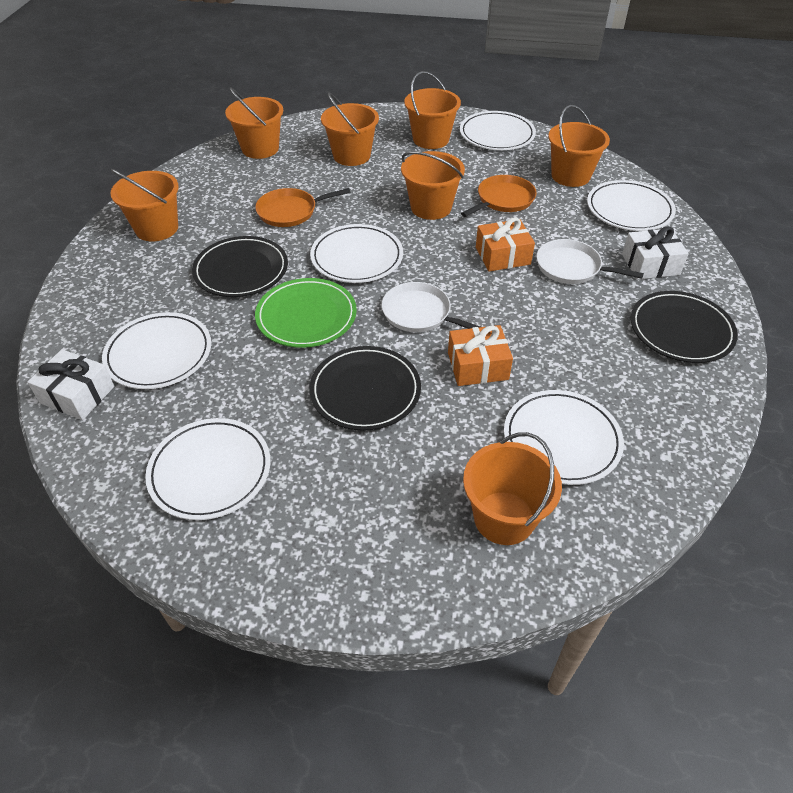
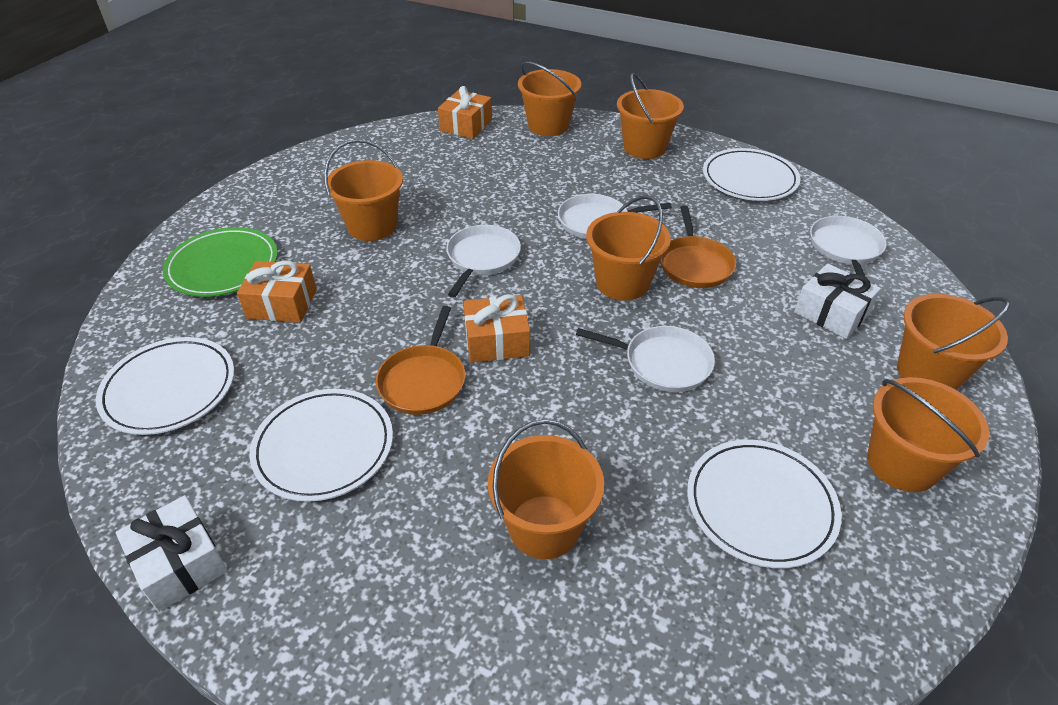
black plate: 3 -> 0
orange gift: 2 -> 3
white pan: 2 -> 4
white plate: 6 -> 4

